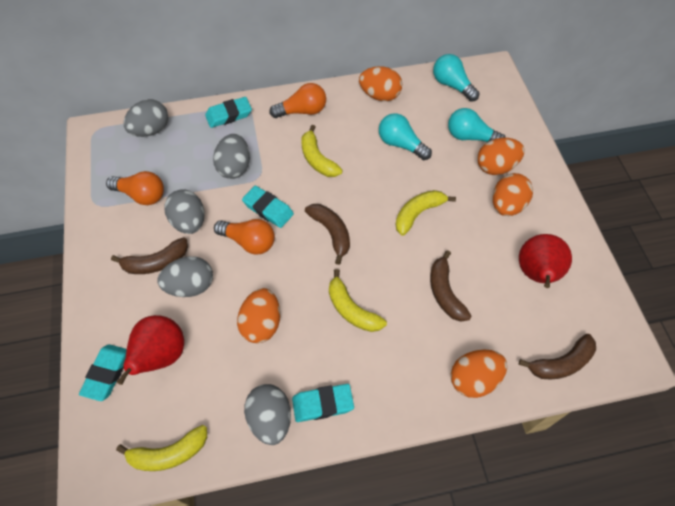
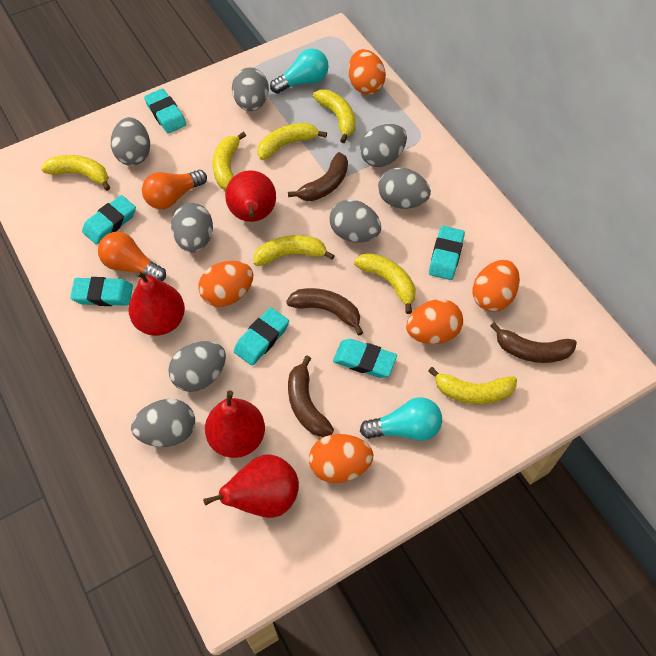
grey egg: 5 -> 8
orange light bulb: 3 -> 2
red pear: 2 -> 4
turquoise eraser: 4 -> 6
turquoise light bulb: 3 -> 2
yellow banana: 4 -> 7

